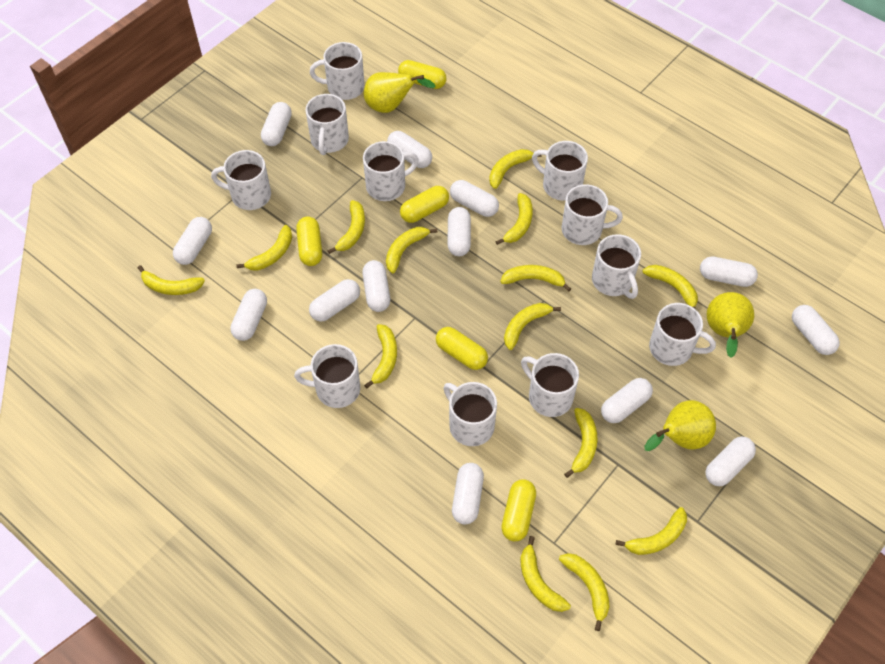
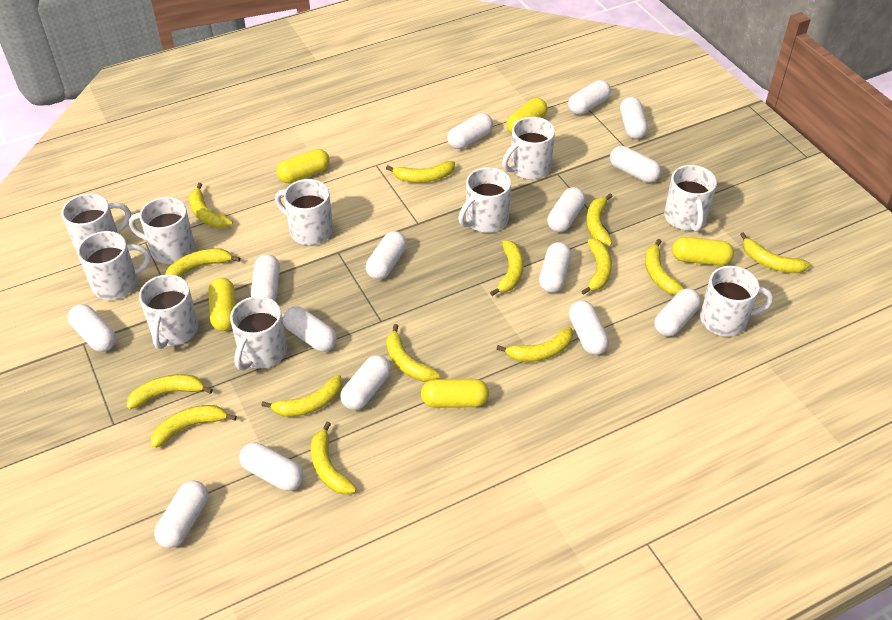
white capsule: 13 -> 15
white mug: 11 -> 10
yellow pear: 3 -> 0

